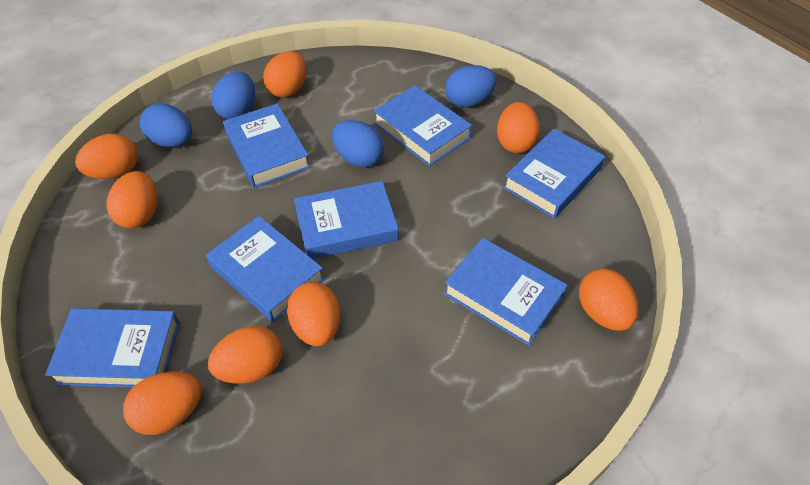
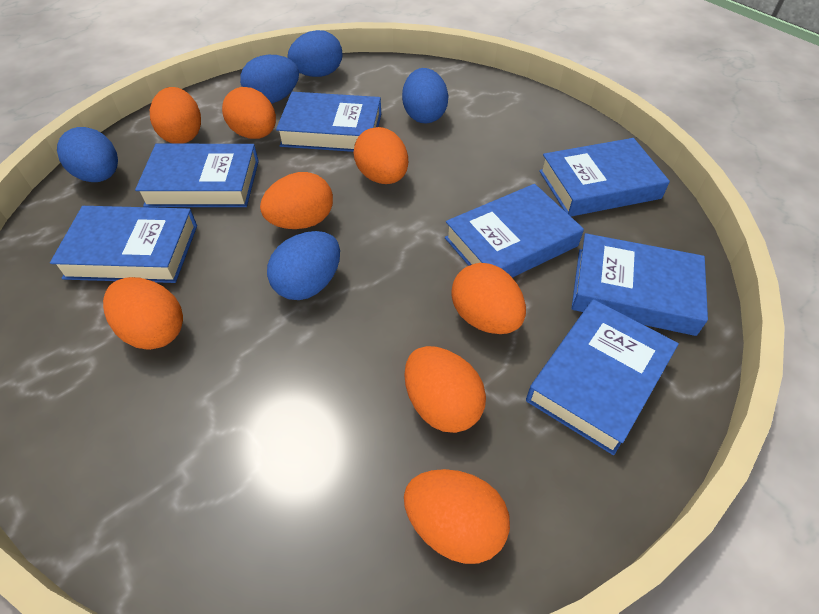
blue egg: 4 -> 5

